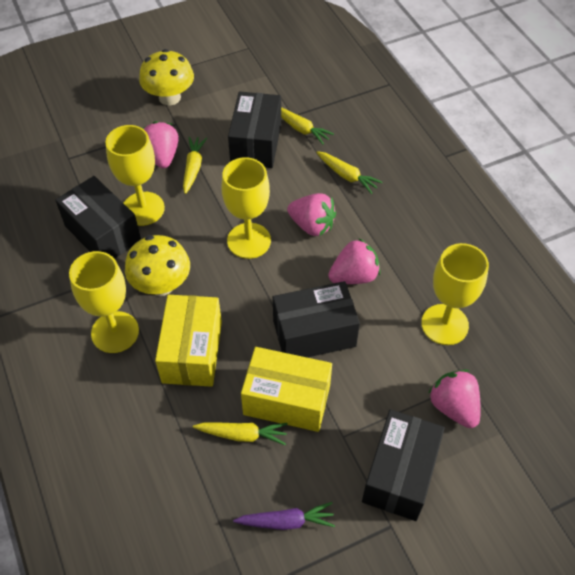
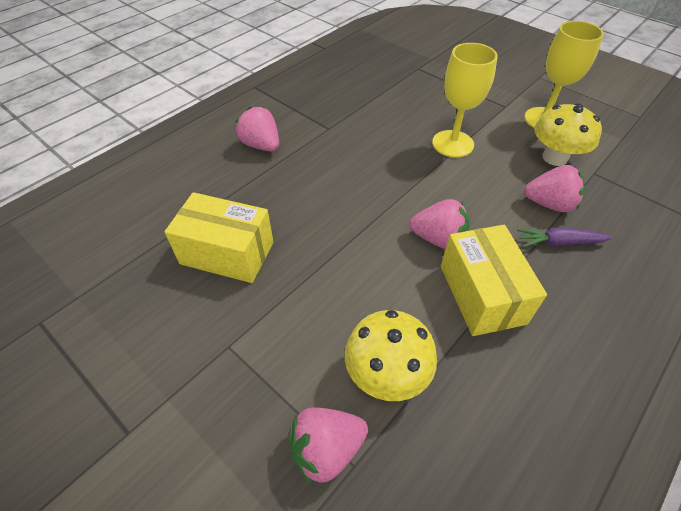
black box: 4 -> 0
yellow carrot: 4 -> 0
yellow goblet: 4 -> 2

